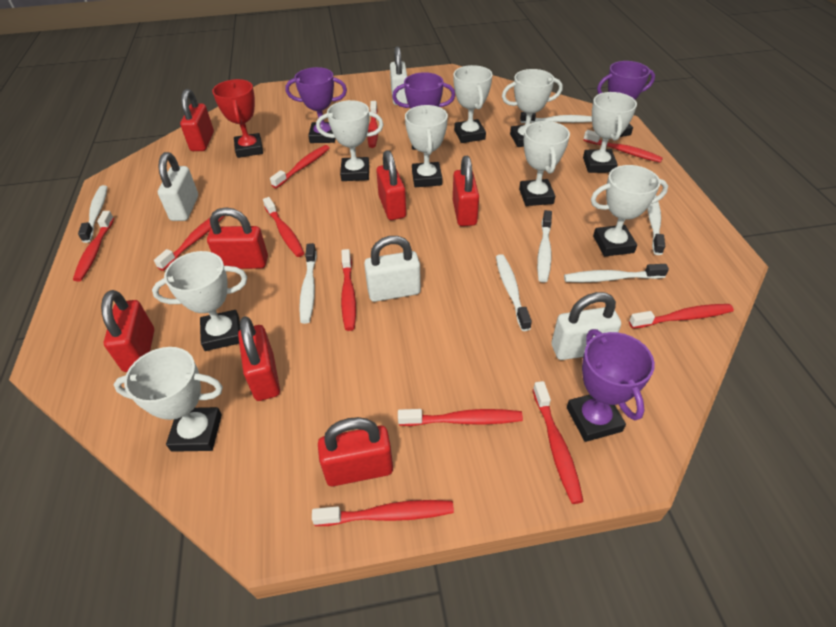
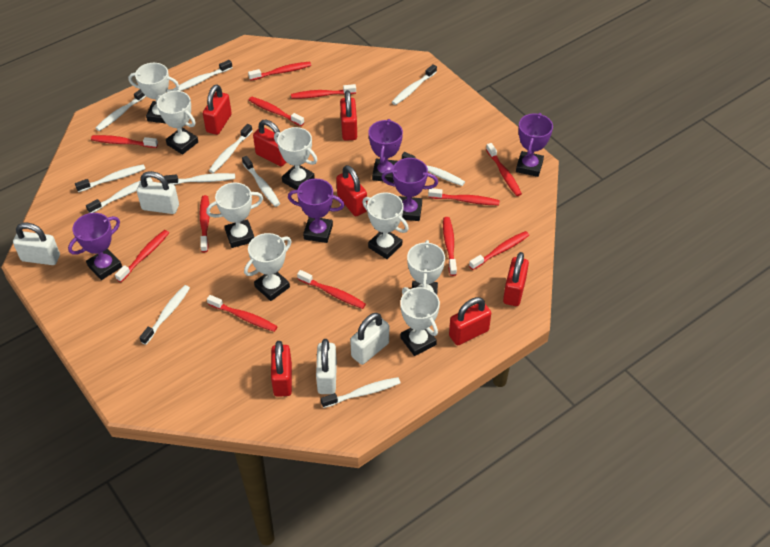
purple trophy: 4 -> 5
red toothbrush: 11 -> 12
red trophy: 1 -> 0
white toothbrush: 7 -> 11
white trophy: 9 -> 8

